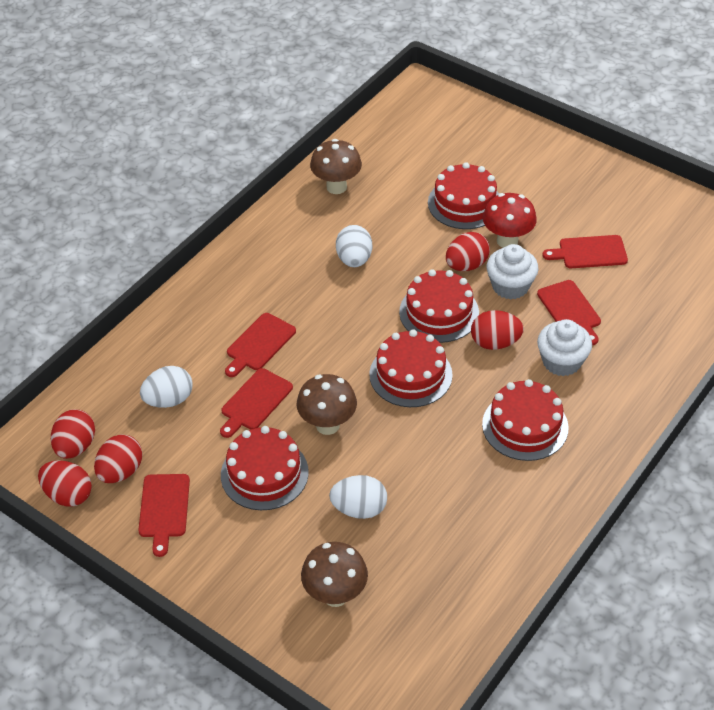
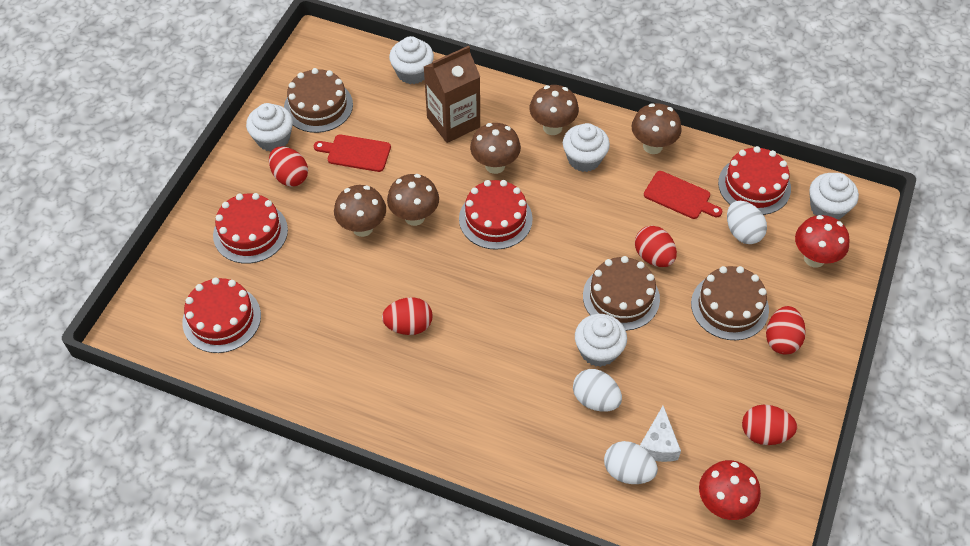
brown cake: 0 -> 3
brown carton: 0 -> 1
brown mushroom: 3 -> 5
red cake: 5 -> 4
red cutting board: 5 -> 2
red mushroom: 1 -> 2
white cheese: 0 -> 1
white cupcake: 2 -> 5

